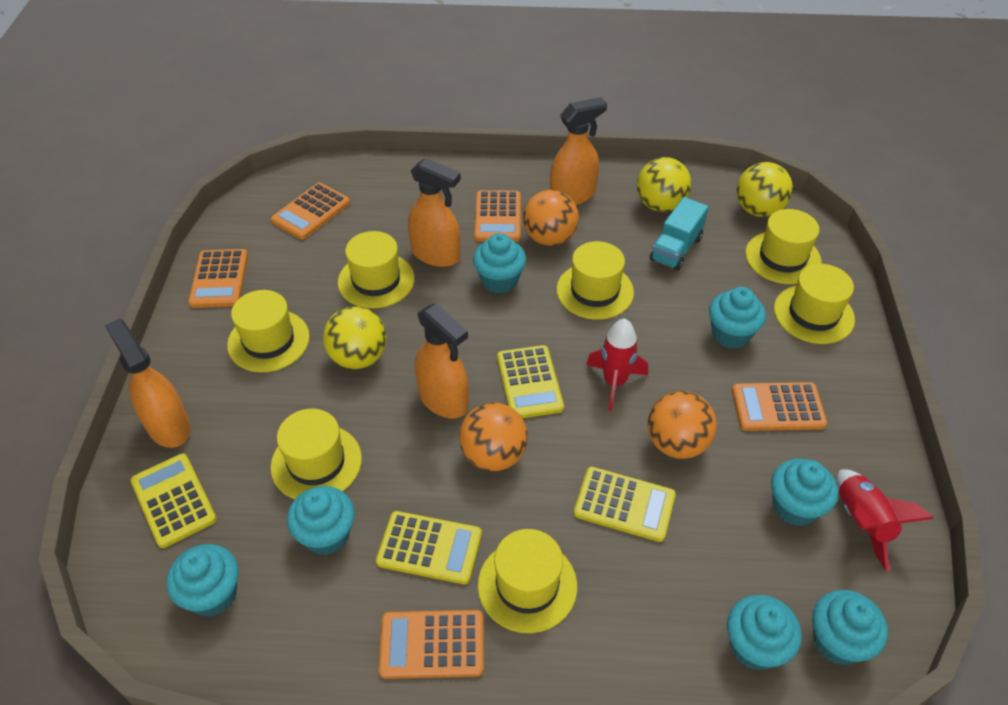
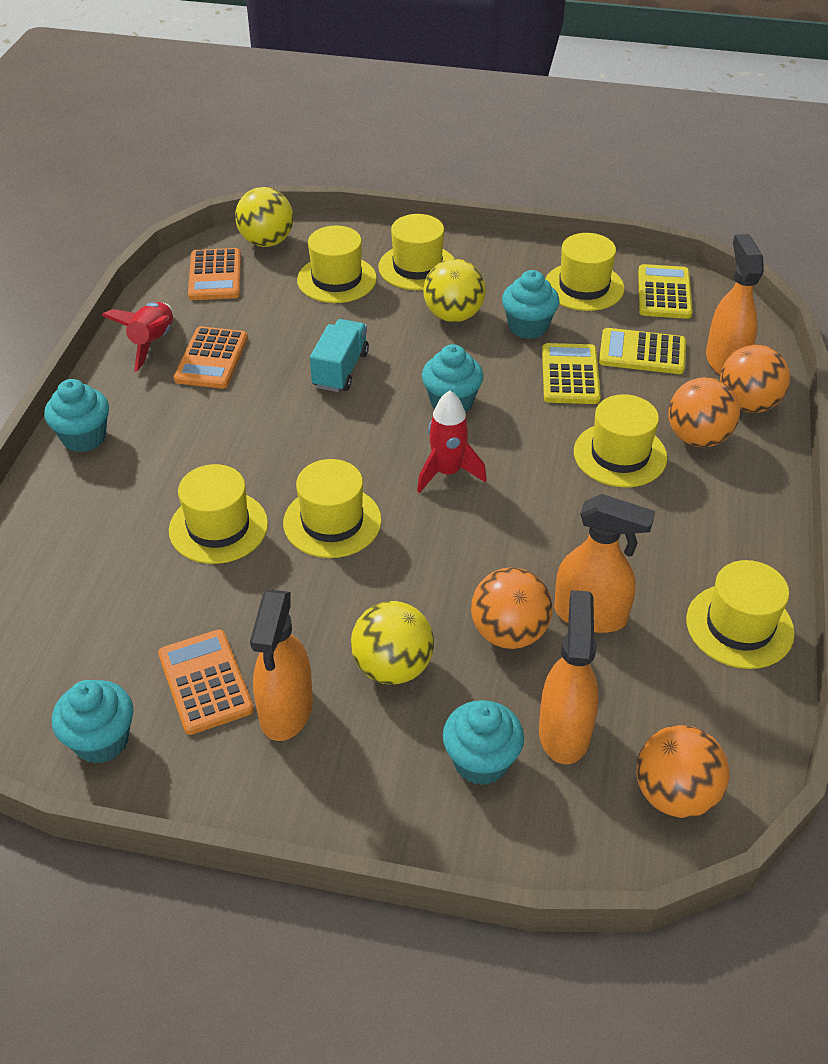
orange ball: 3 -> 4
orange calculator: 5 -> 3
turquoise cupcake: 7 -> 5
yellow calculator: 4 -> 3

